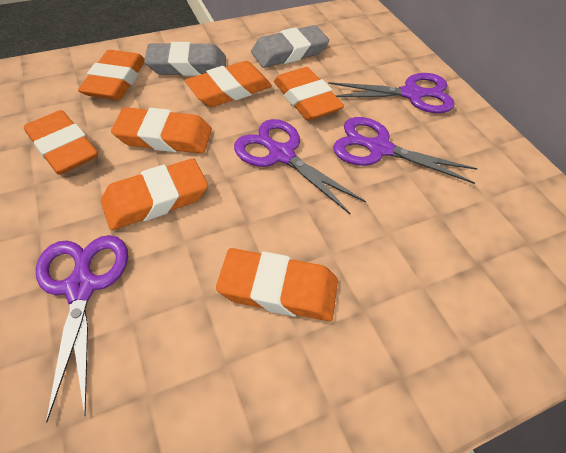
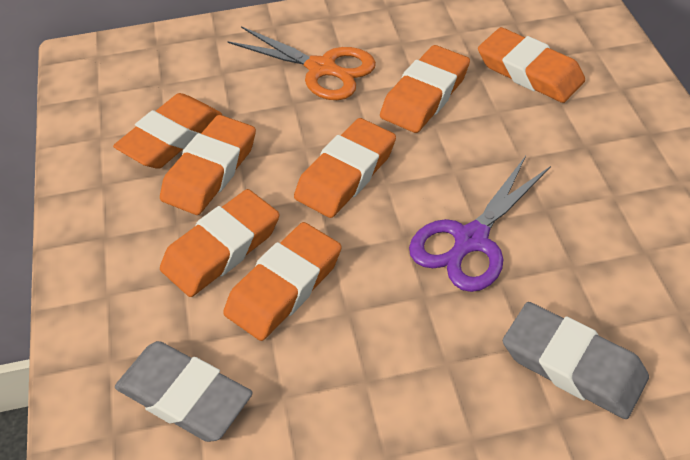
orange scissors: 0 -> 1
purple scissors: 4 -> 1

